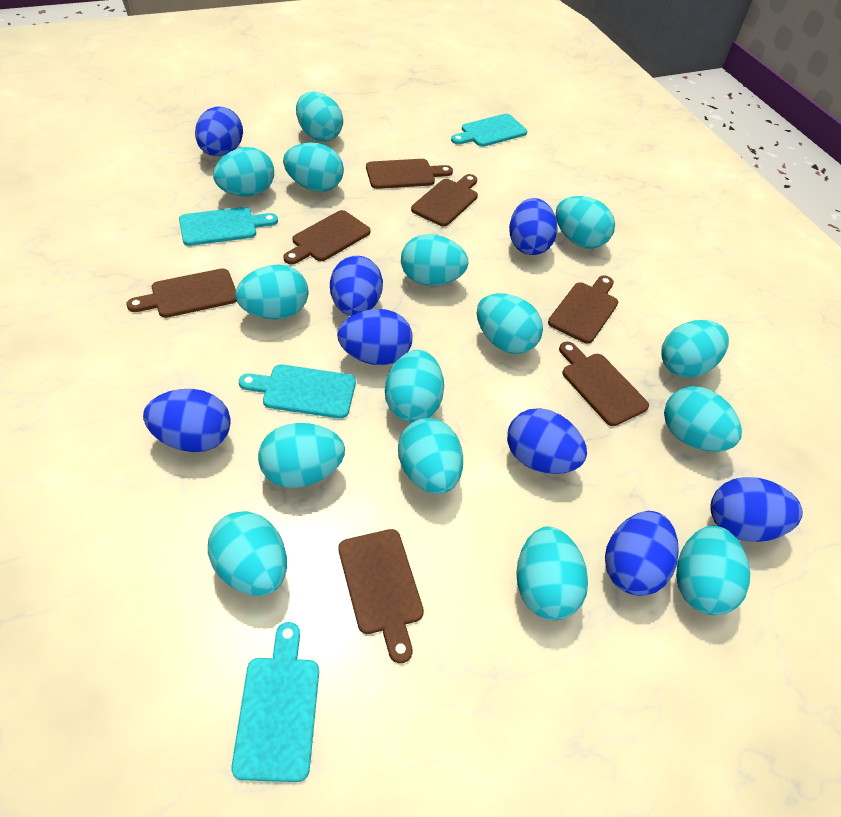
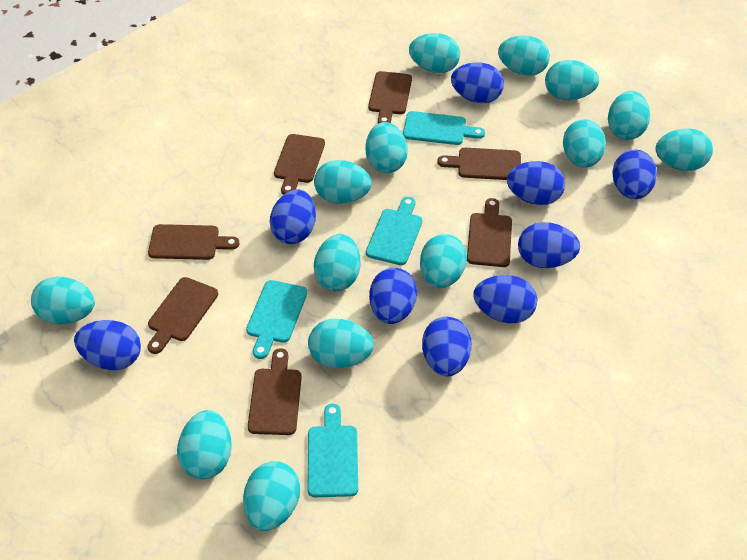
blue egg: 8 -> 9
turquoise egg: 15 -> 14

